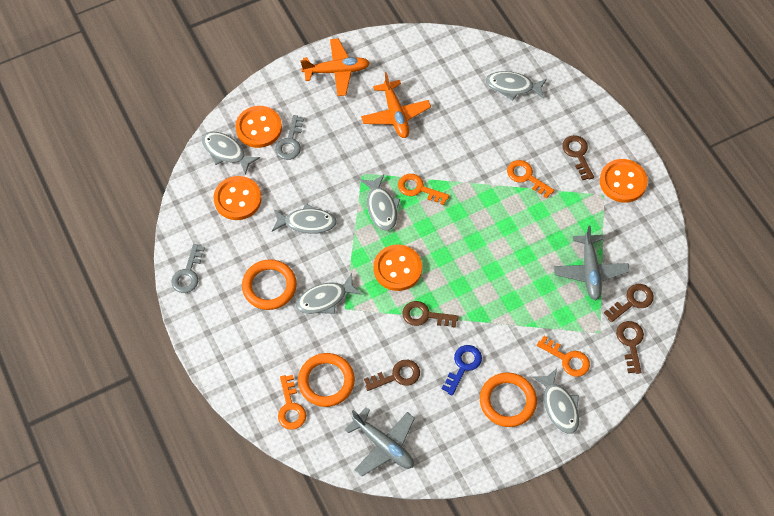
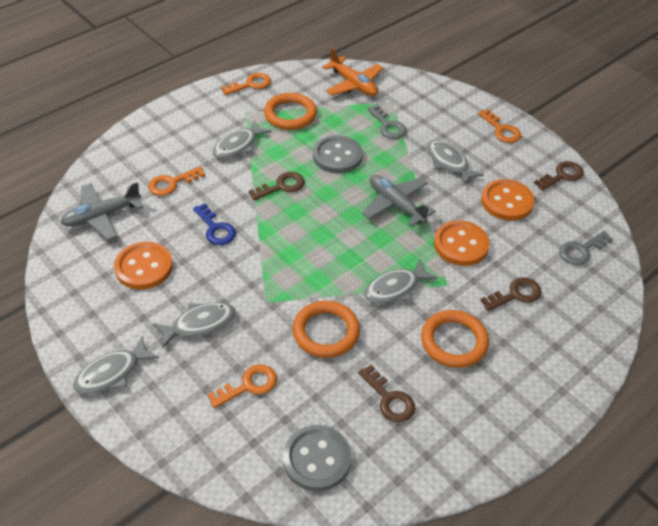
brown key: 5 -> 4
grey button: 0 -> 2
grey fish: 6 -> 5
orange button: 4 -> 3
orange plane: 2 -> 1

